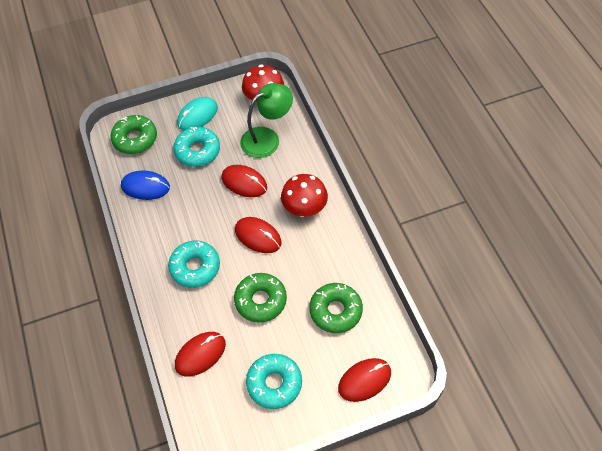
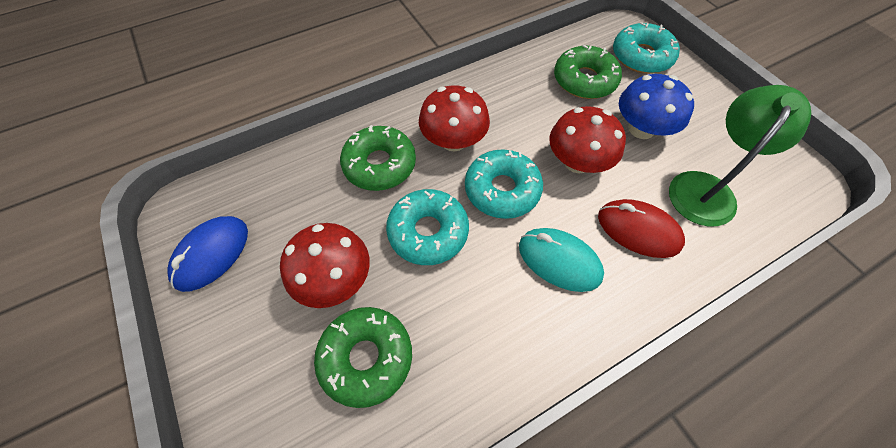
blue mushroom: 0 -> 1
red mouse: 4 -> 1
red mushroom: 2 -> 3

